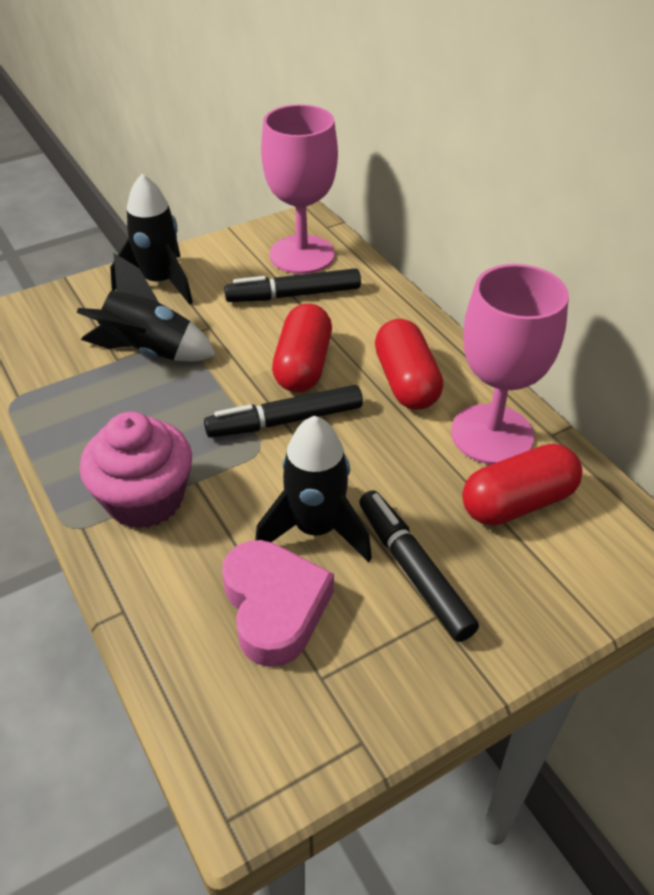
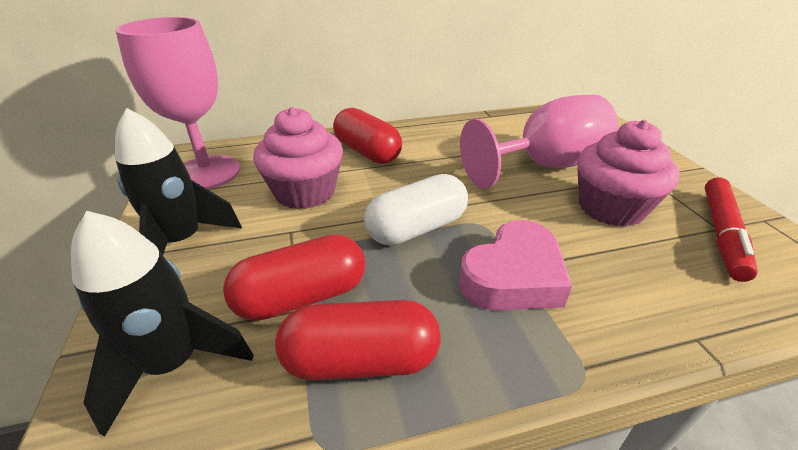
black marker: 3 -> 0
black rocket: 3 -> 2
pink cupcake: 1 -> 2
red marker: 0 -> 1
white capsule: 0 -> 1

